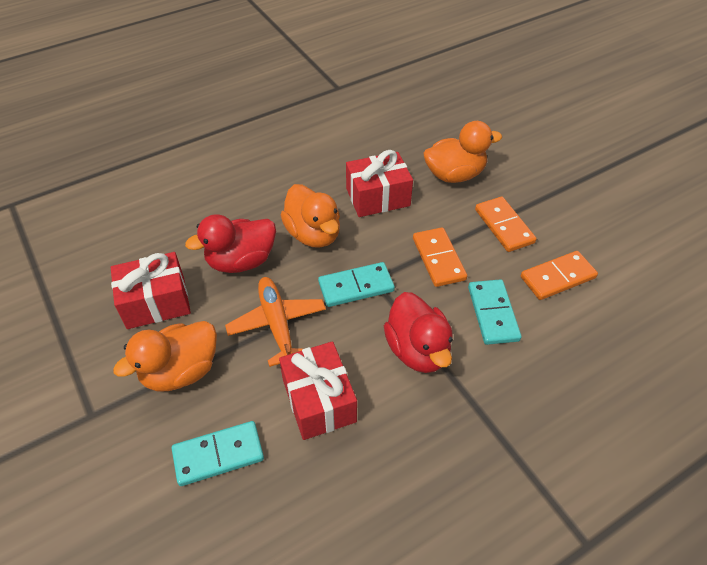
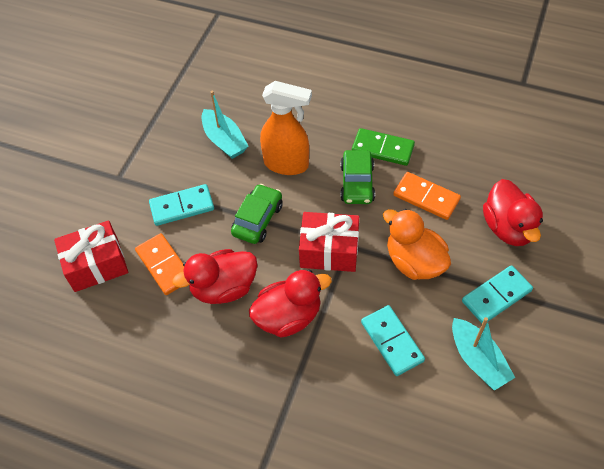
green car: 0 -> 2
green domino: 0 -> 1
orange domino: 3 -> 2
orange duck: 3 -> 1
orange plane: 1 -> 0
orange spray bottle: 0 -> 1
red duck: 2 -> 3
red gift: 3 -> 2
turquoise boat: 0 -> 2

